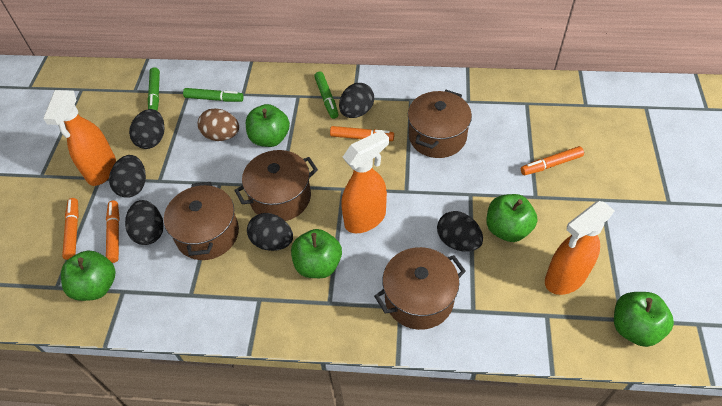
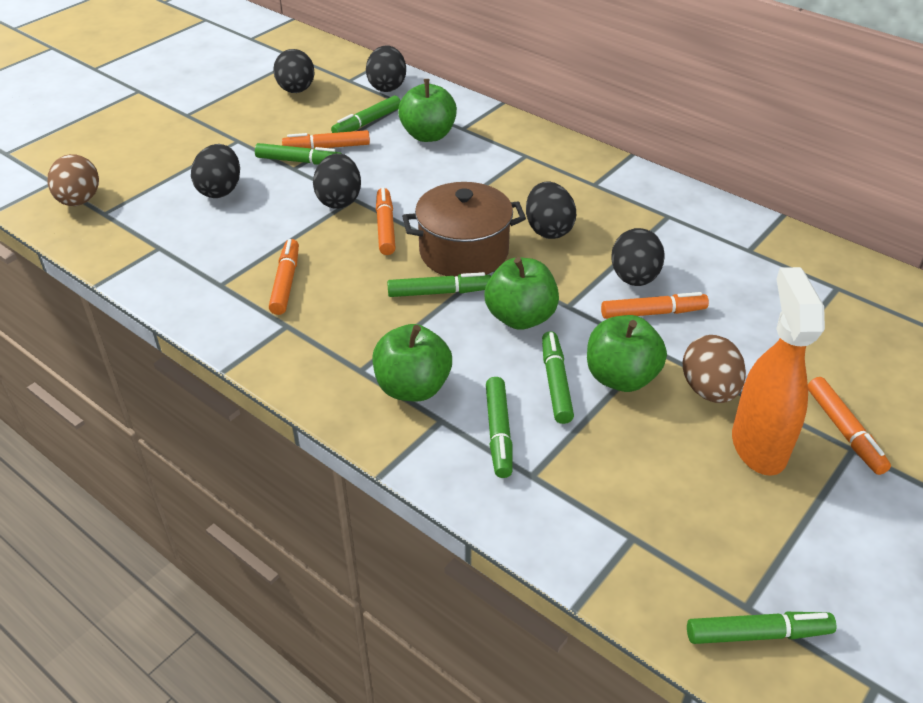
brown egg: 1 -> 2
brown pot: 4 -> 1
green apple: 5 -> 4
green marker: 3 -> 6
orange marker: 4 -> 5
orange spray bottle: 3 -> 1

